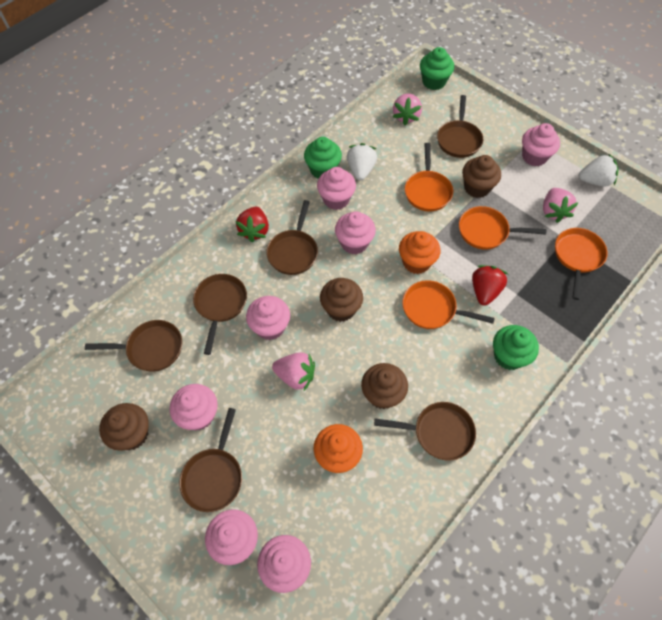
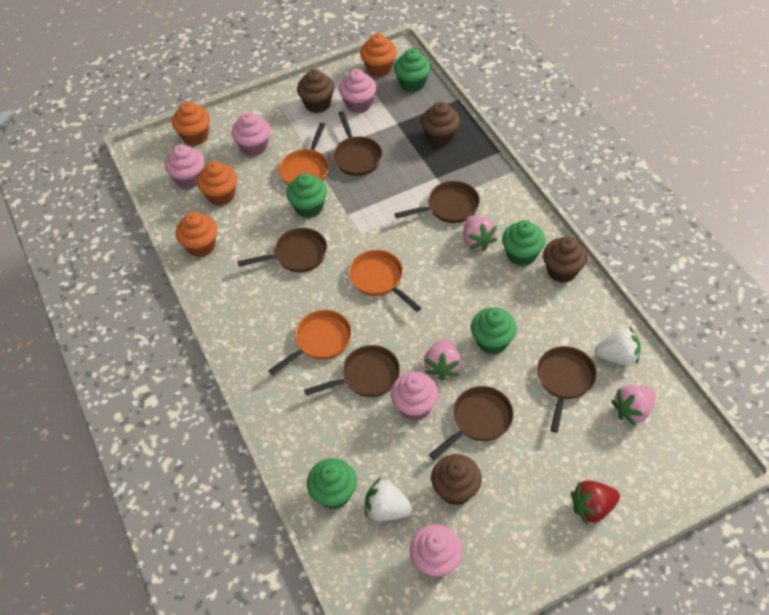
green cupcake: 3 -> 5
orange cupcake: 2 -> 4
orange pan: 4 -> 3
pink cupcake: 7 -> 5
red strawberry: 2 -> 1

